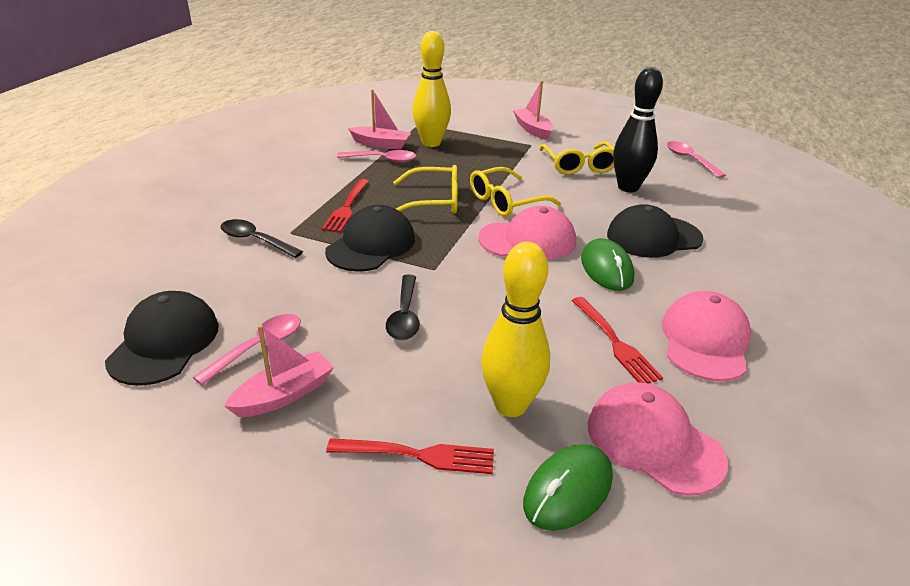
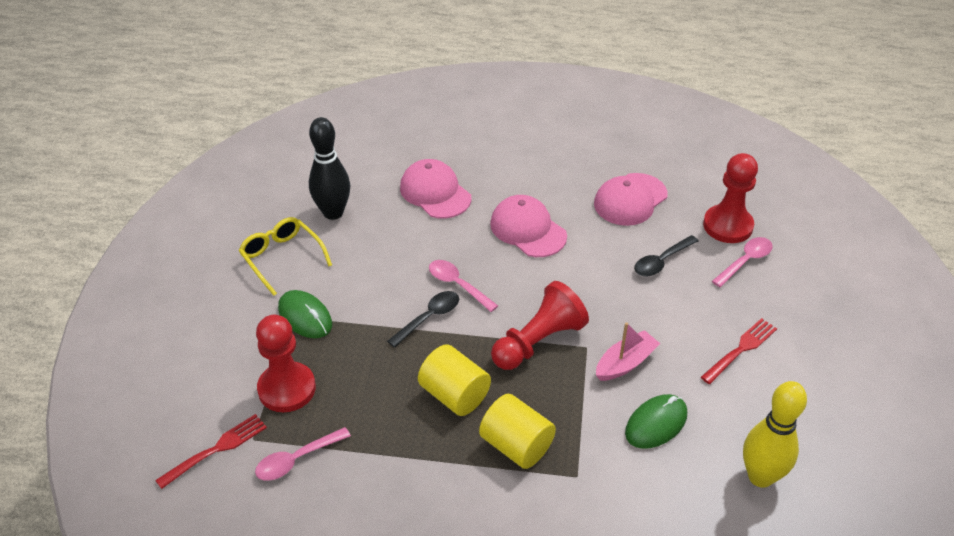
black cap: 3 -> 0
pink boat: 3 -> 1
red fork: 3 -> 2
red pawn: 0 -> 3
yellow bowling pin: 2 -> 1
yellow cylinder: 0 -> 2
yellow glasses: 3 -> 1

